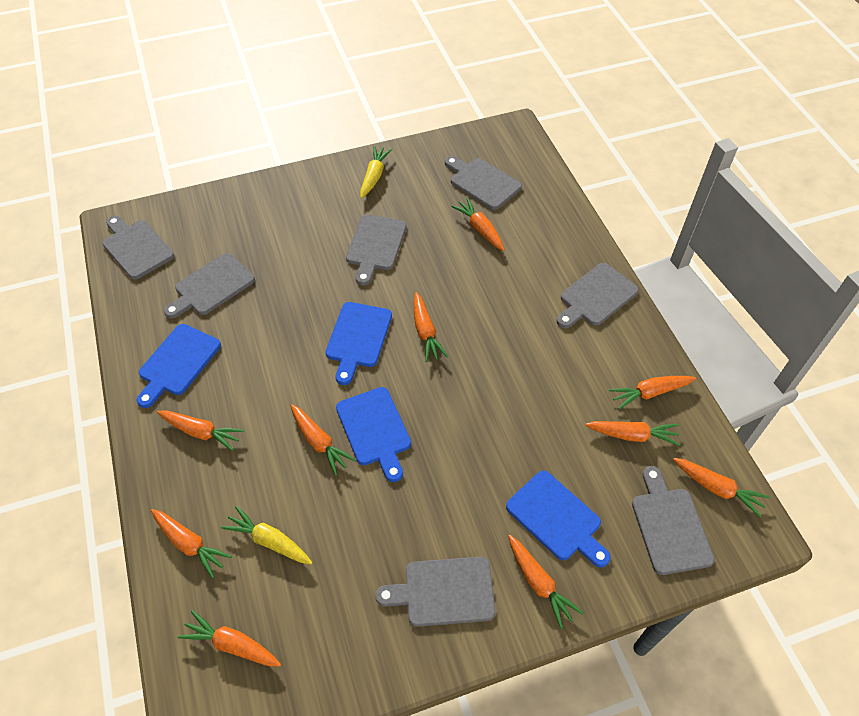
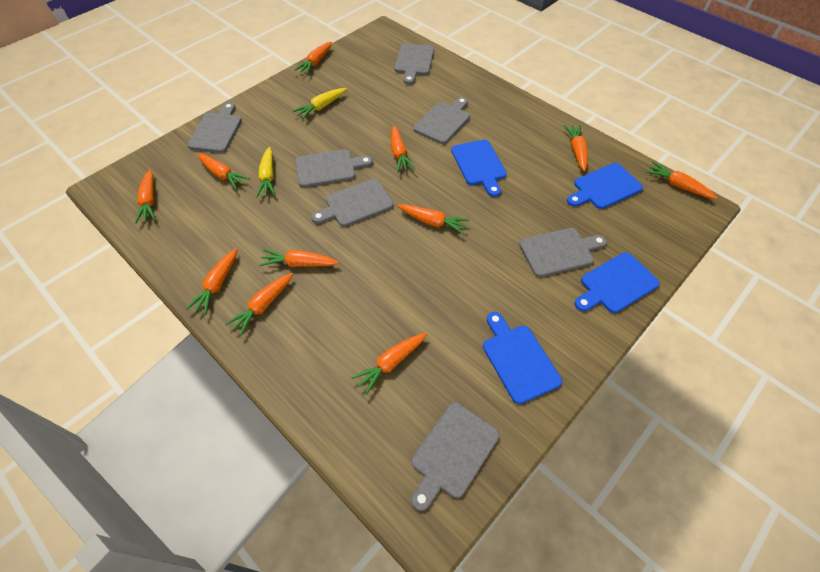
orange carrot: 10 -> 11

